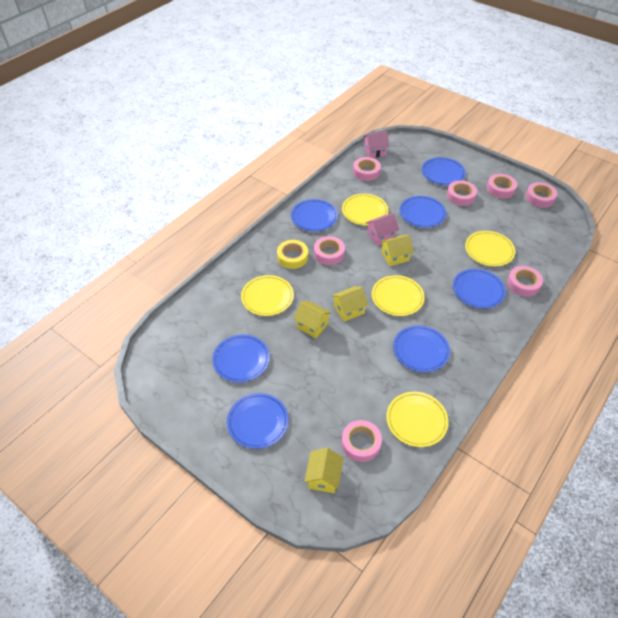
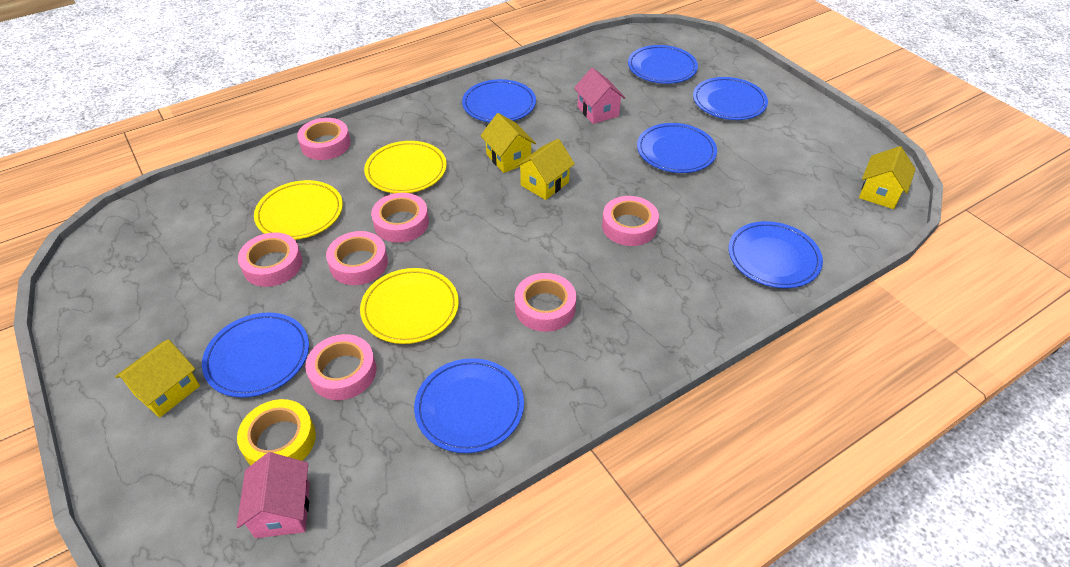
yellow plate: 5 -> 3

